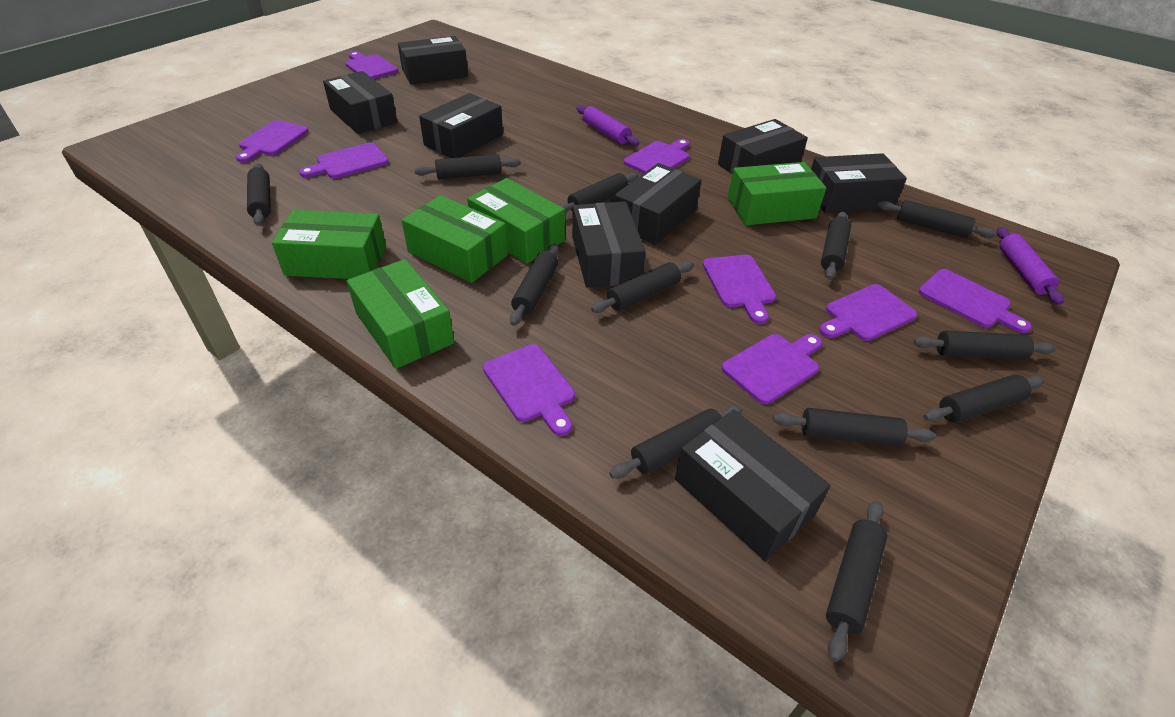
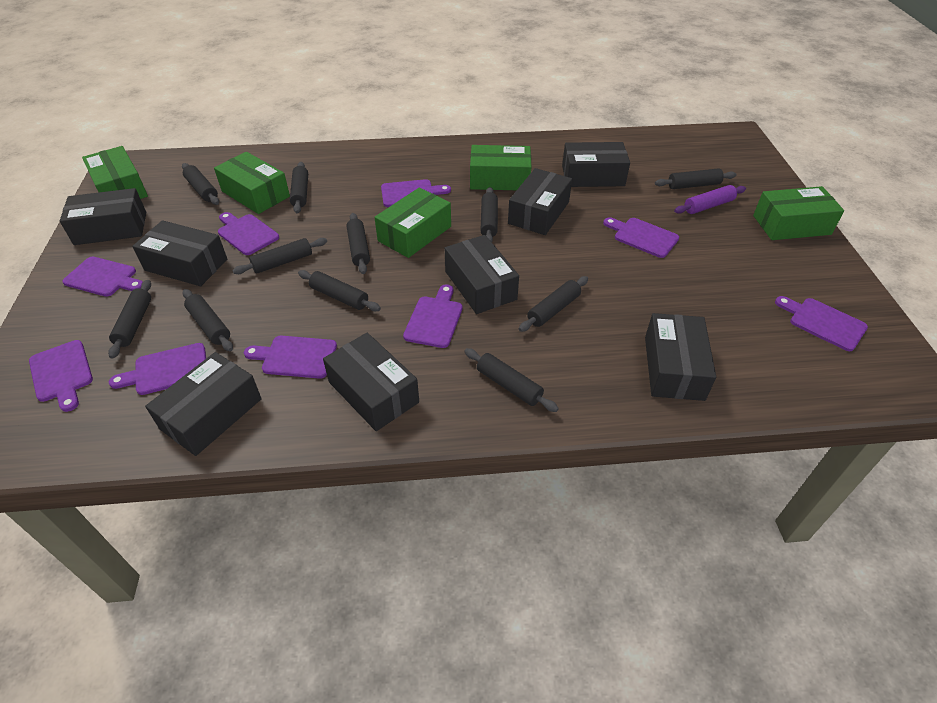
black rolling pin: 12 -> 11
purple rolling pin: 2 -> 1

